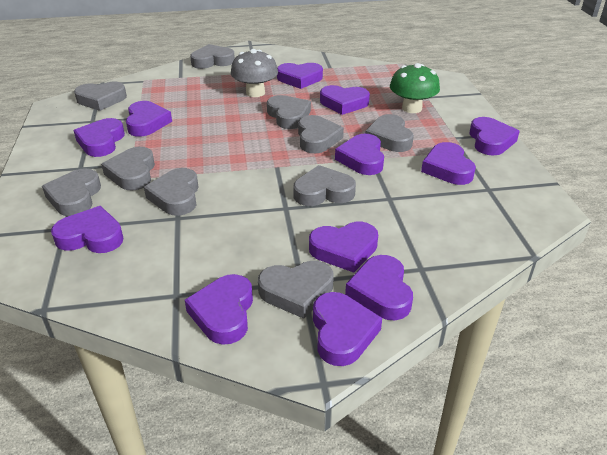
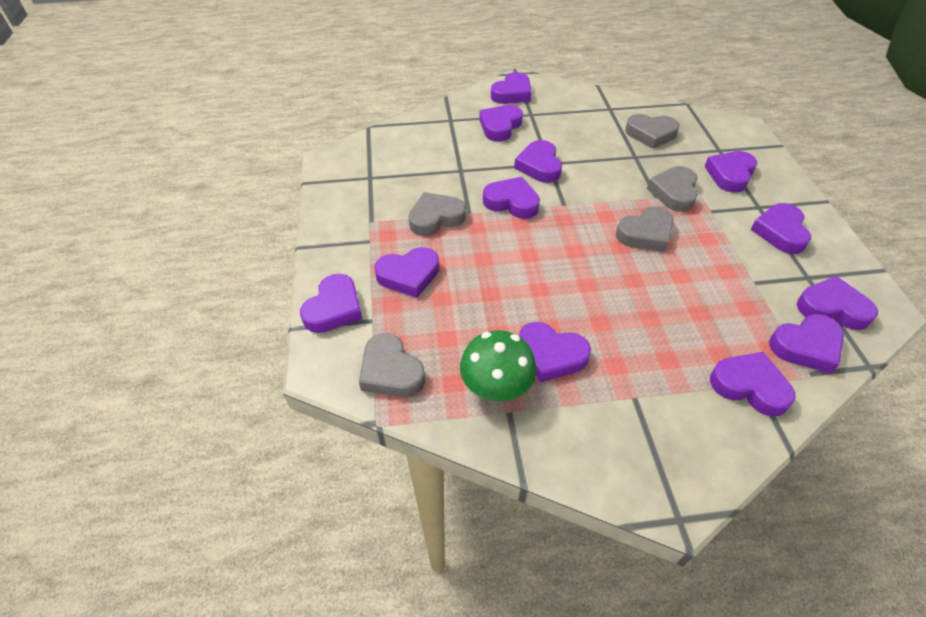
grey heart: 10 -> 5
grey mushroom: 1 -> 0

